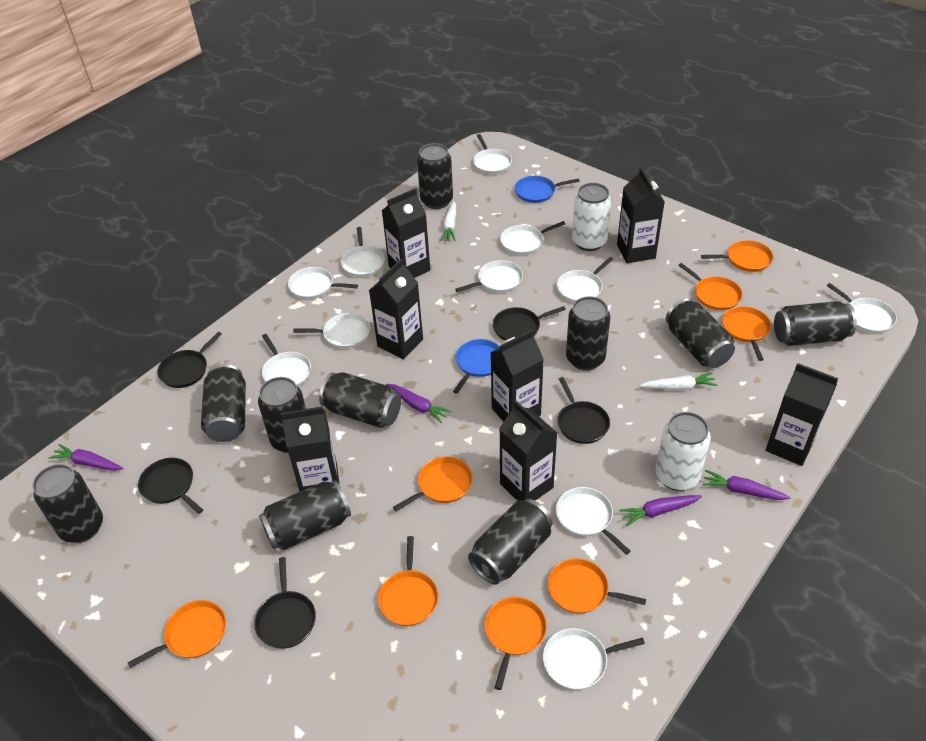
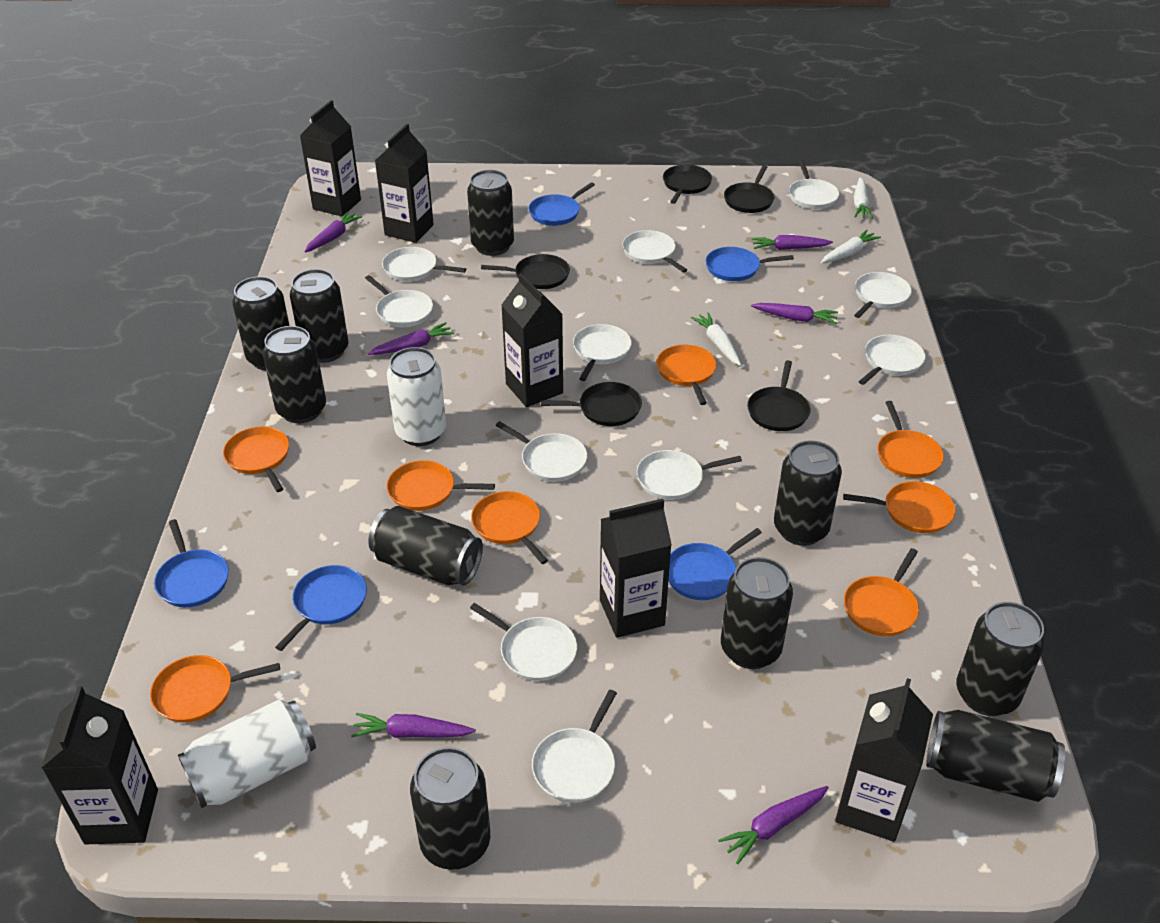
black carton: 7 -> 6
blue pan: 2 -> 5
purple carrot: 4 -> 6
white carrot: 2 -> 3

